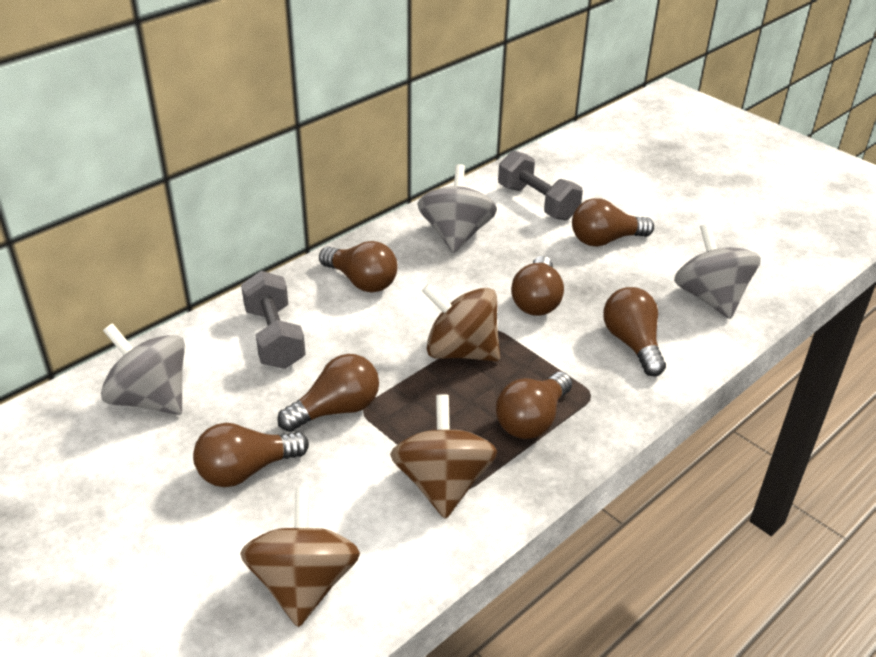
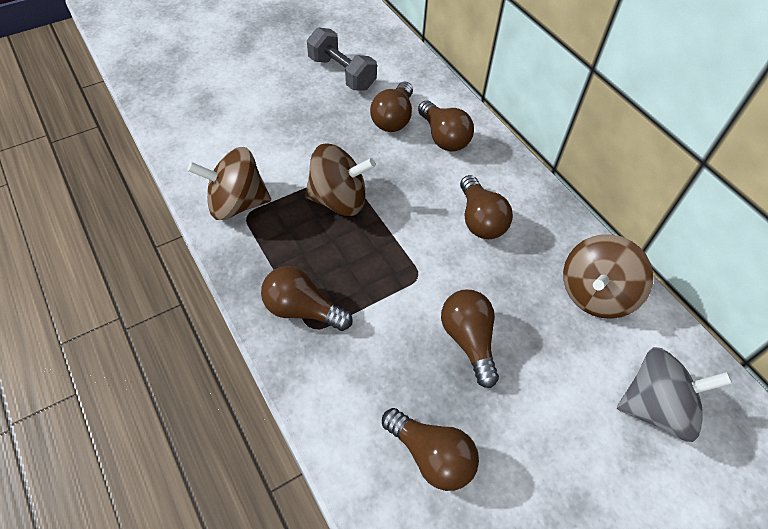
brown light bulb: 7 -> 6
grey dumbbell: 2 -> 1
grey spinning top: 3 -> 1

